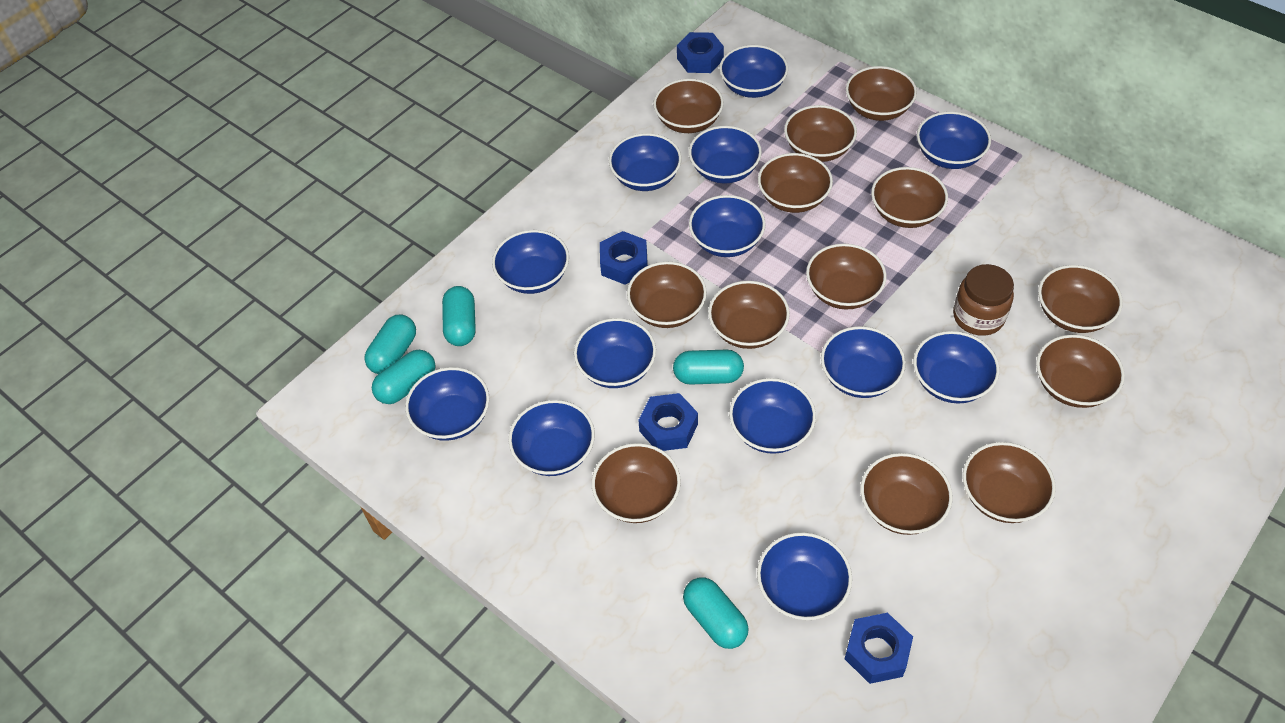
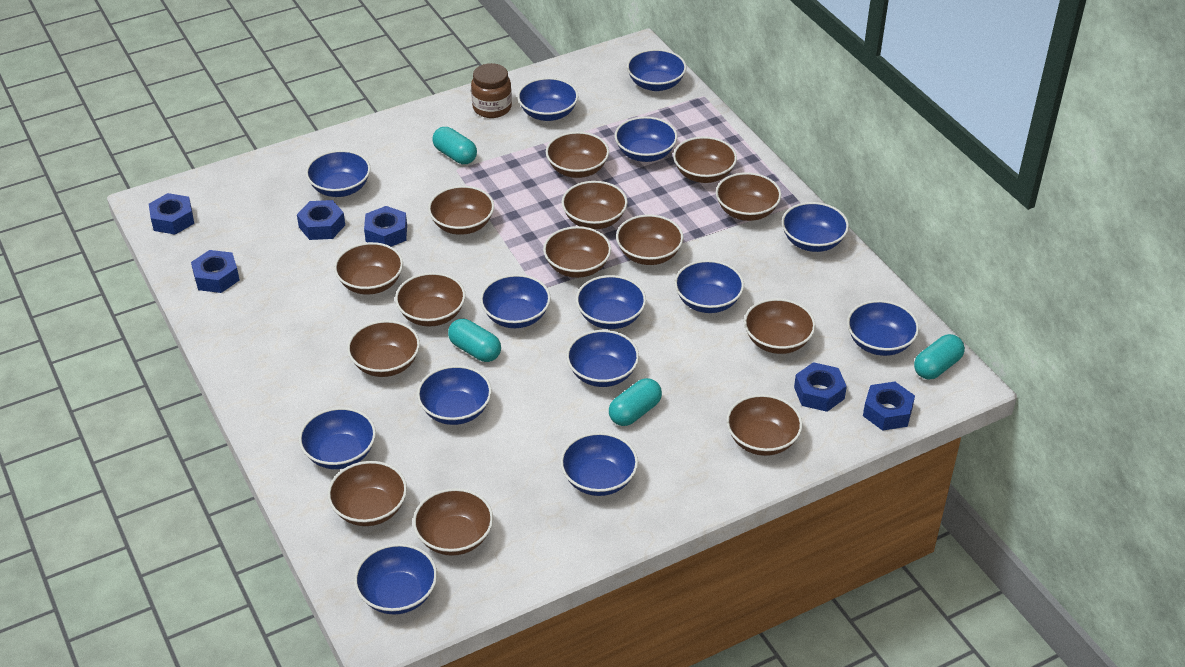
blue bowl: 13 -> 14
blue nut: 4 -> 6
brown bowl: 13 -> 14
turquoise capsule: 5 -> 4

